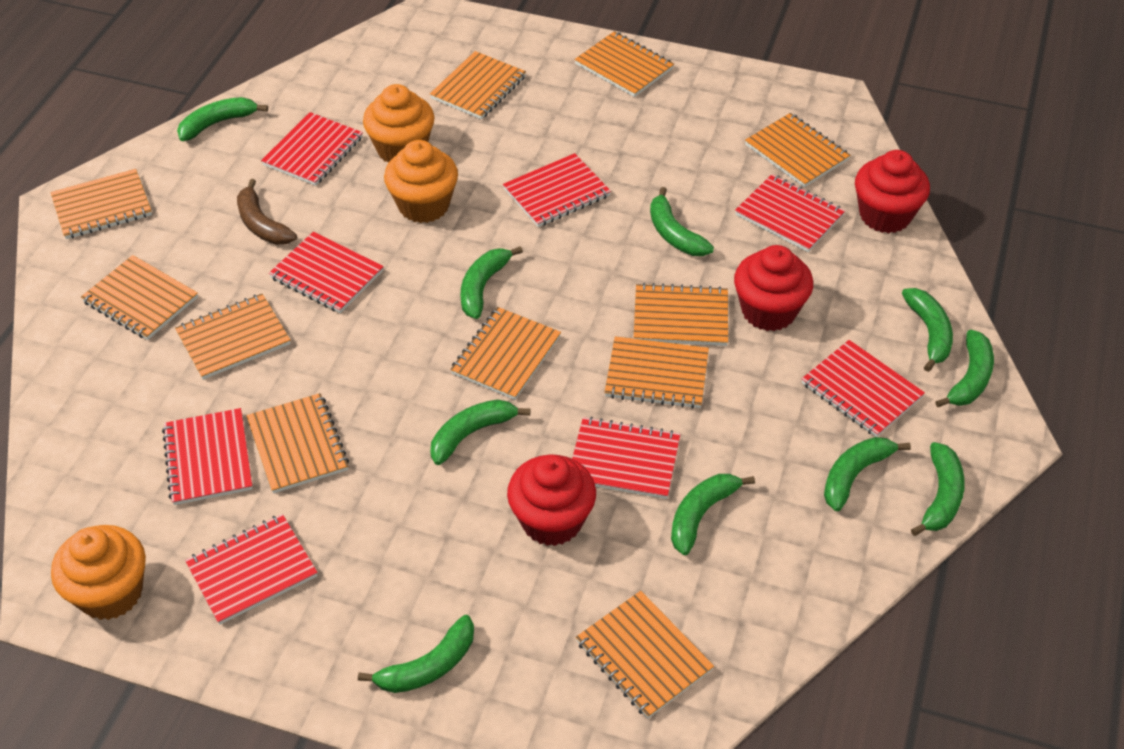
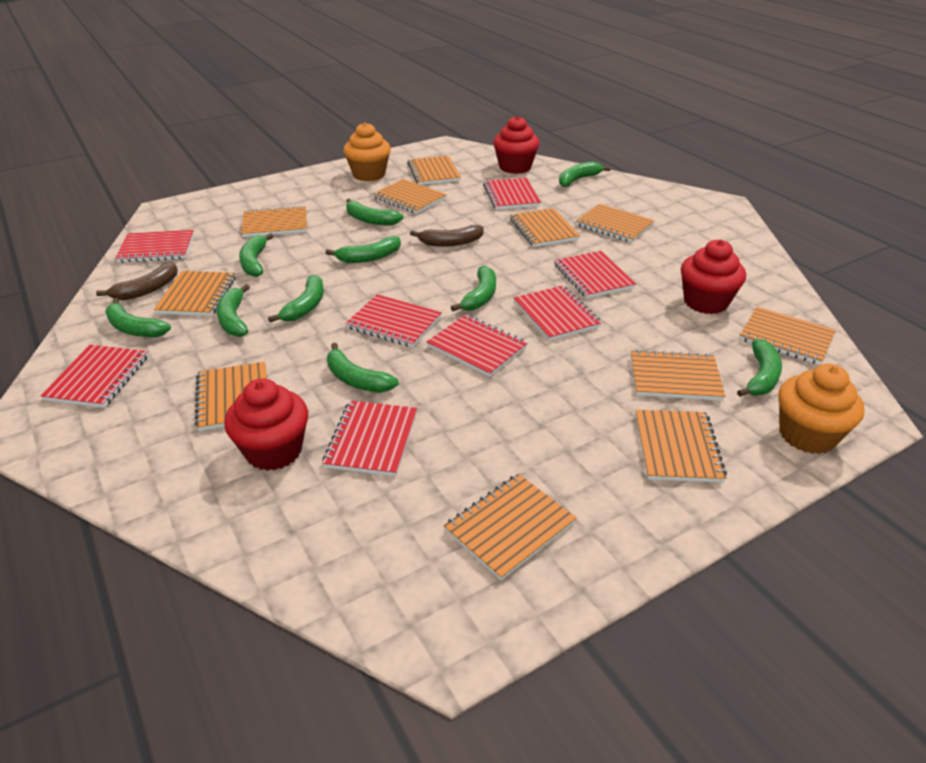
brown banana: 1 -> 2
orange cupcake: 3 -> 2

